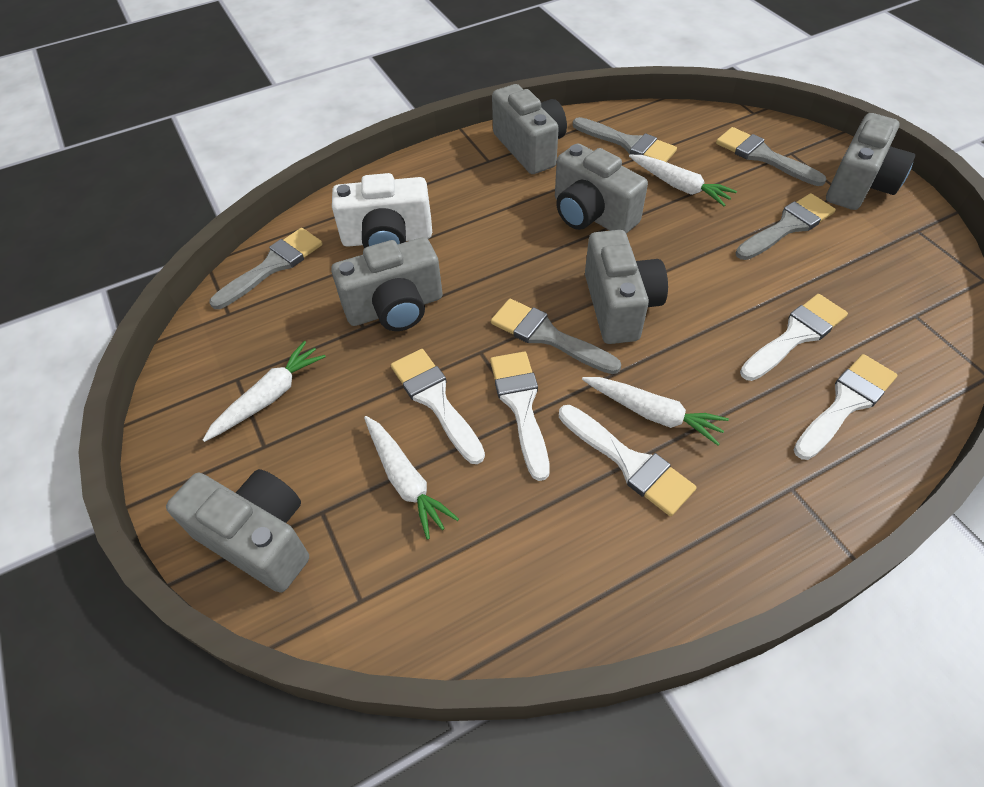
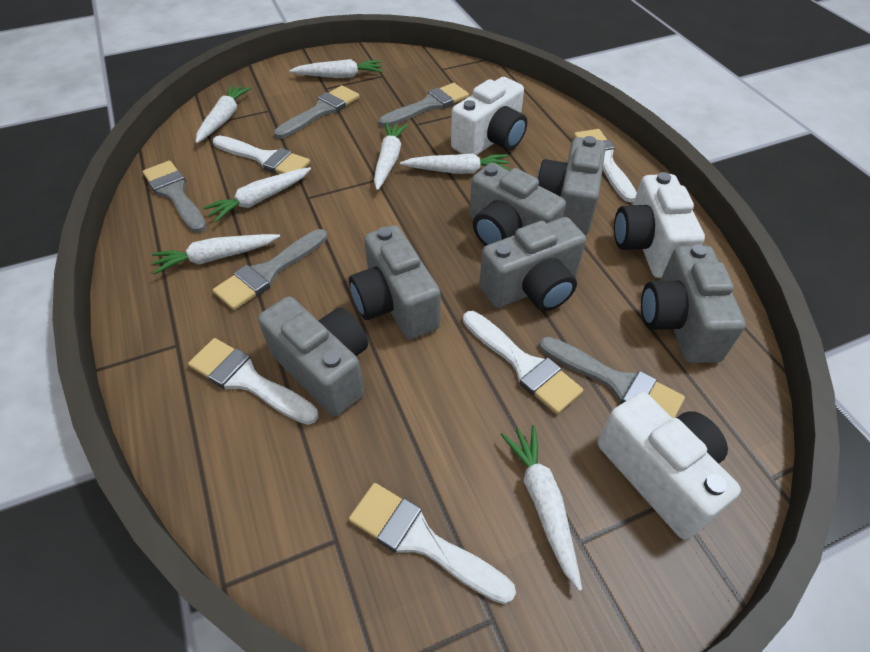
white camera: 1 -> 3
white carrot: 4 -> 7

